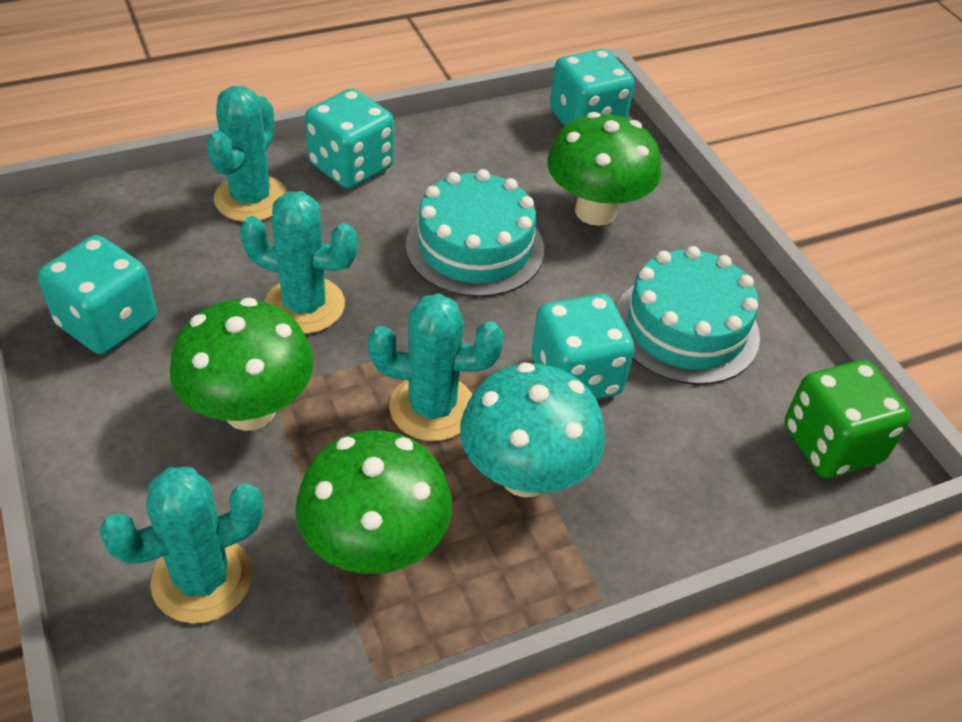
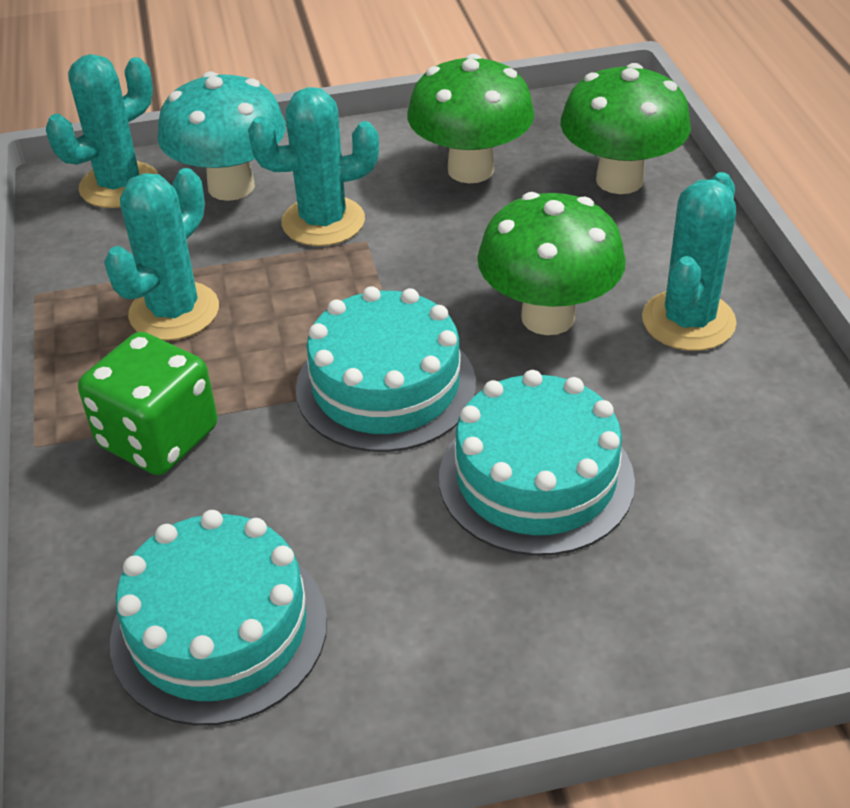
turquoise cake: 2 -> 3
turquoise dice: 4 -> 0

